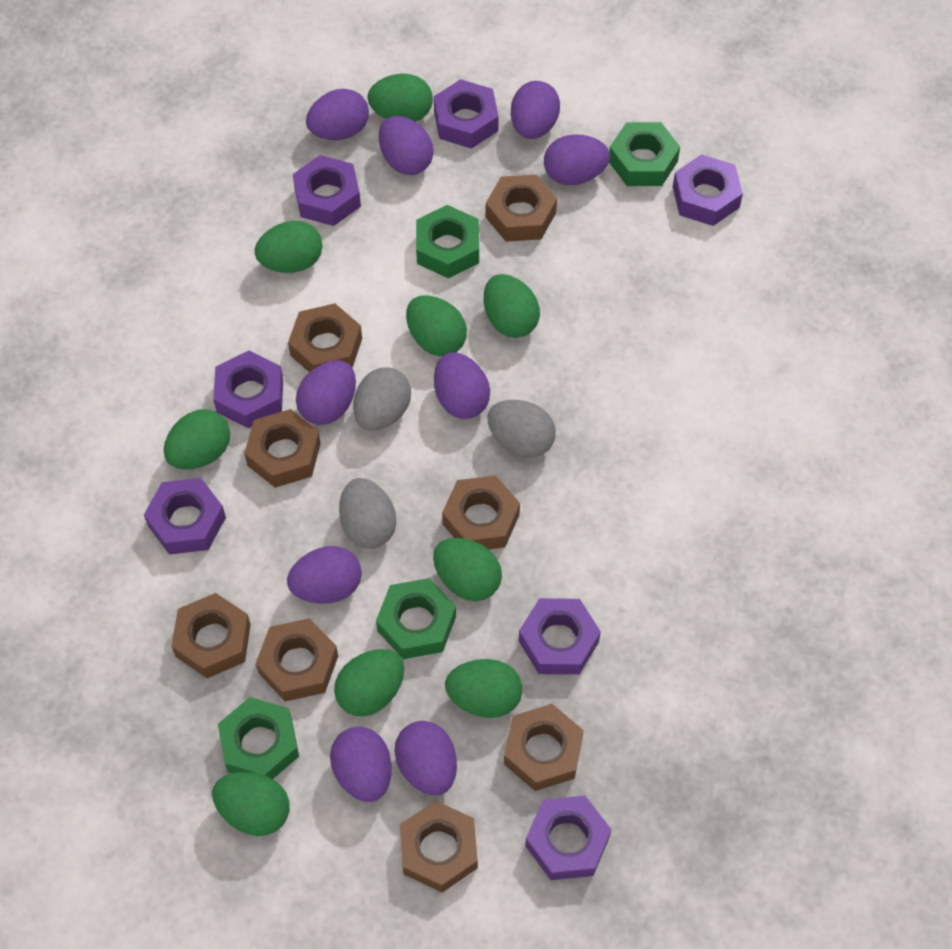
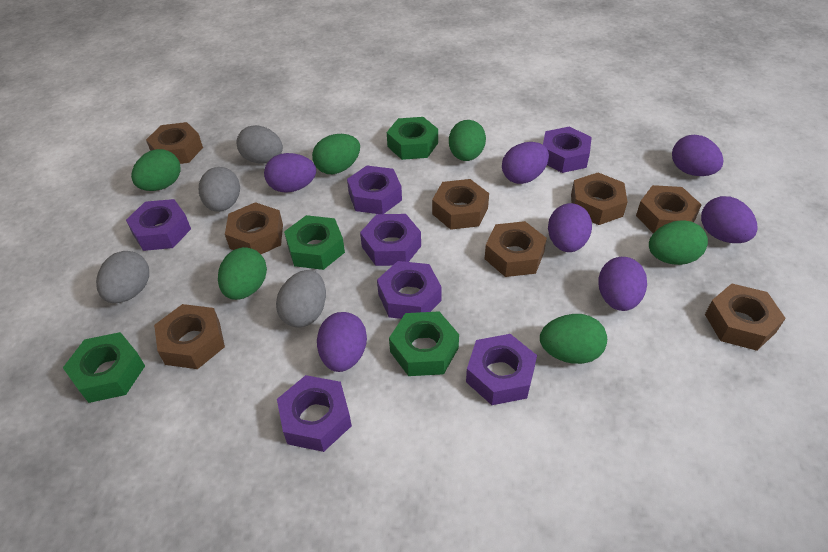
green egg: 9 -> 6
grey egg: 3 -> 4
purple egg: 9 -> 7

